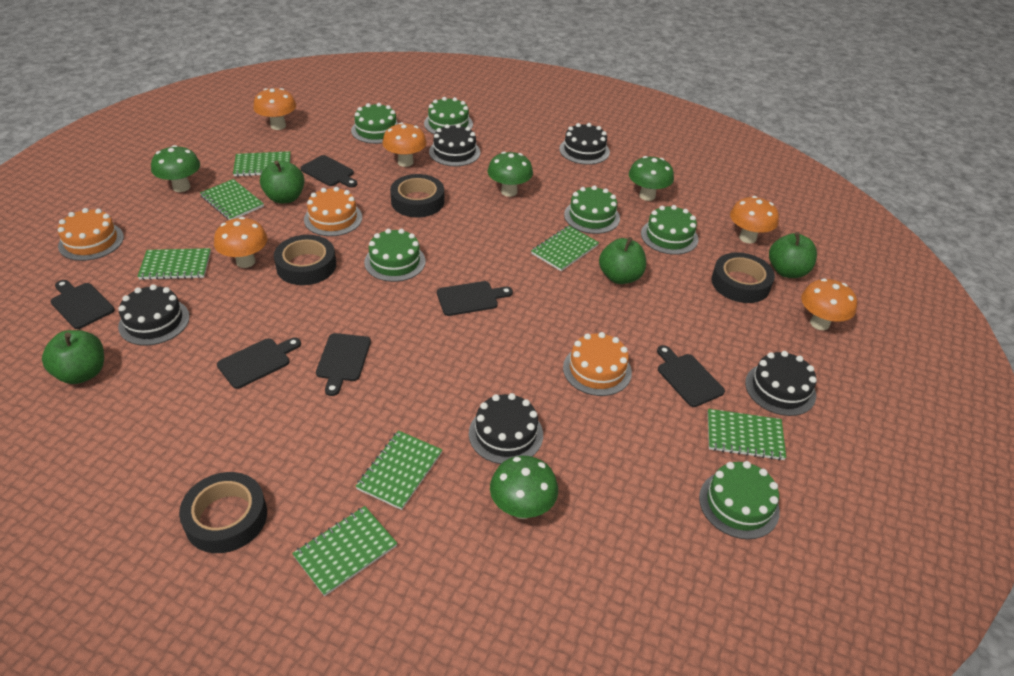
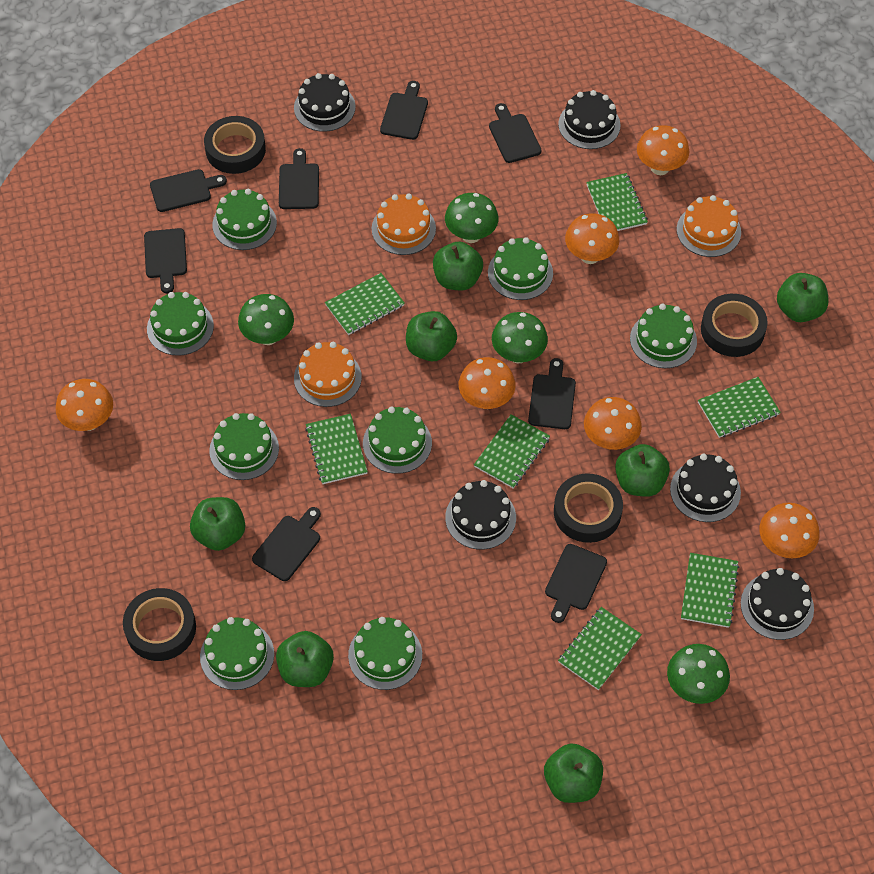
black cutting board: 6 -> 8
green apple: 4 -> 7
green cake: 6 -> 8
orange mushroom: 5 -> 6

